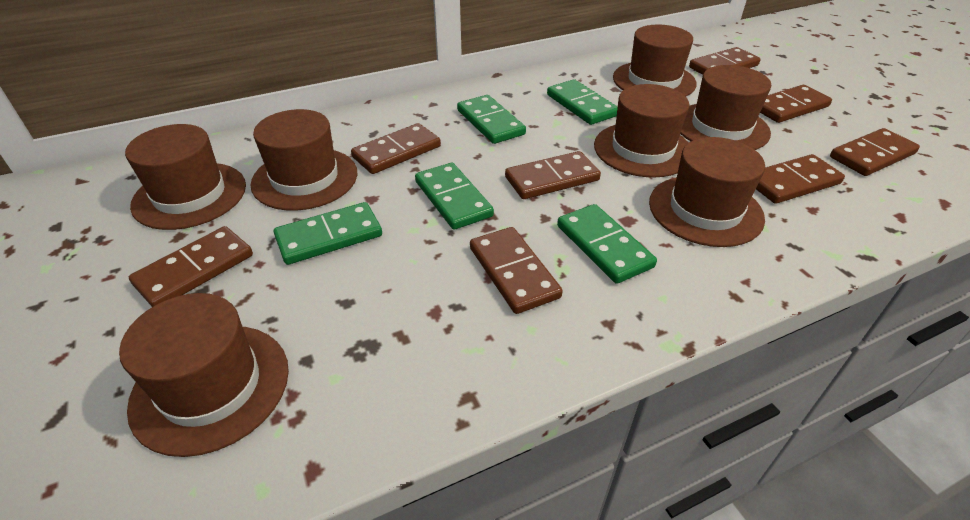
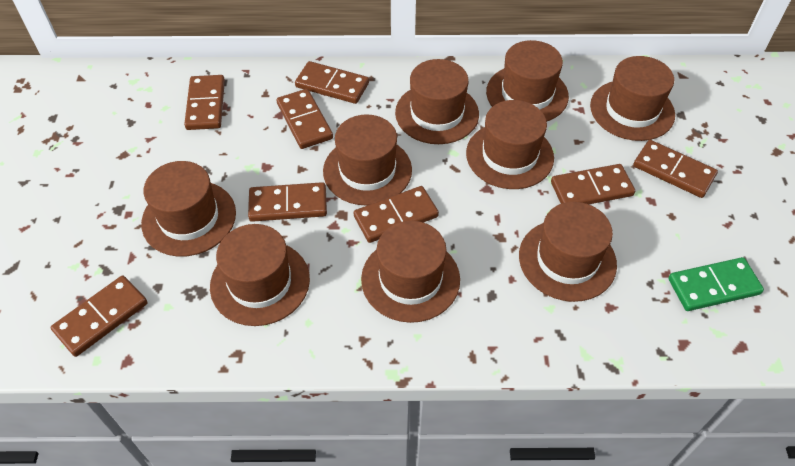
brown hat: 7 -> 9
green domino: 5 -> 1

